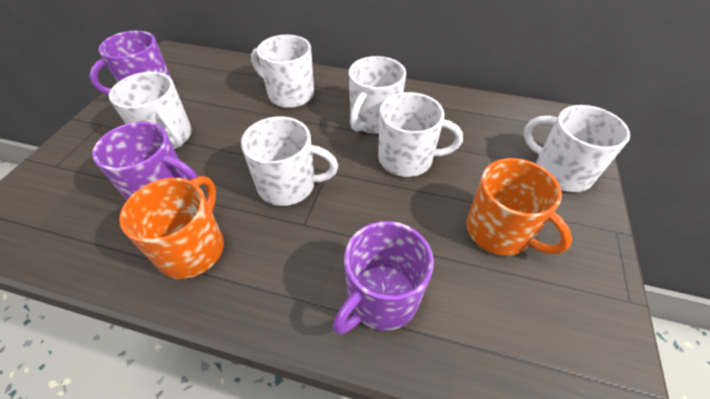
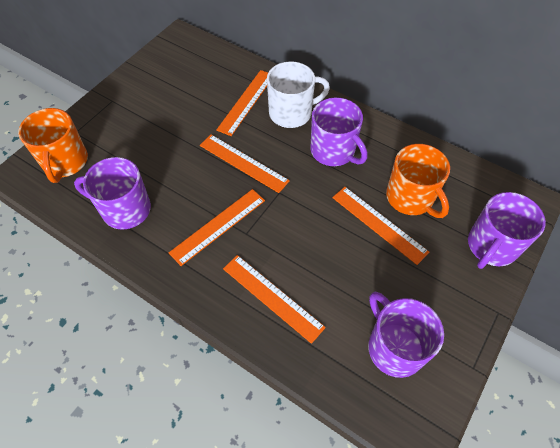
orange ruler: 0 -> 5
purple mug: 3 -> 4
white mug: 6 -> 1

